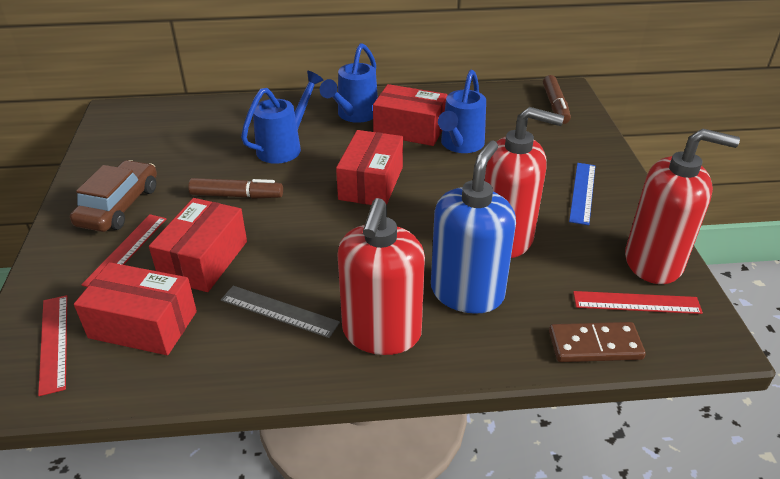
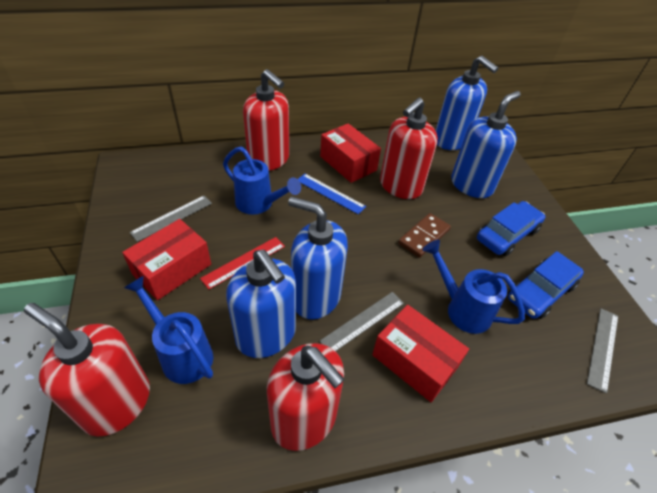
blue car: 0 -> 2
blue soap dispenser: 1 -> 4
brown car: 1 -> 0
brown marker: 2 -> 0
grey ruler: 1 -> 3
red box: 4 -> 3
red ruler: 3 -> 1
red soap dispenser: 3 -> 4

